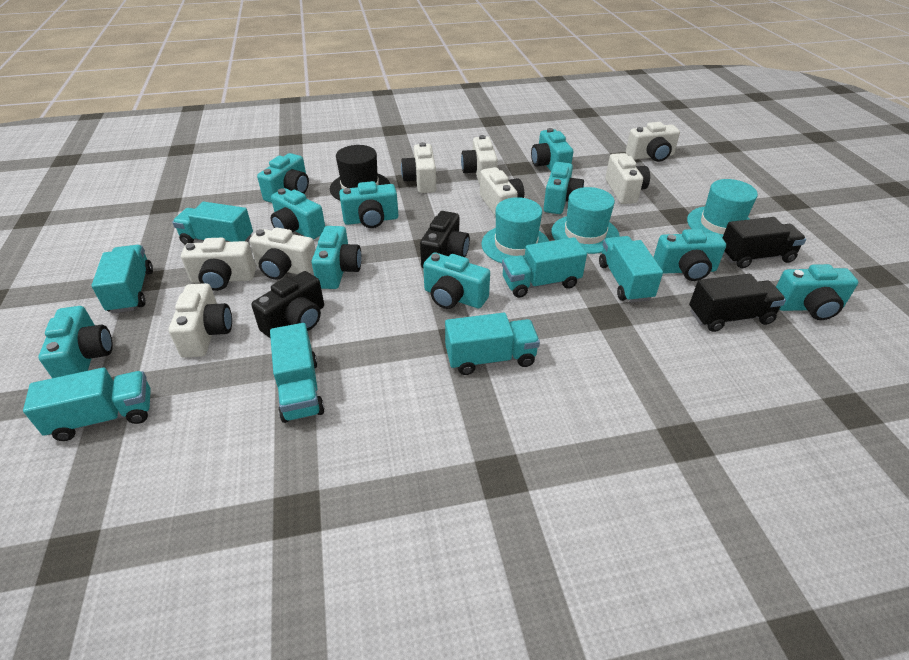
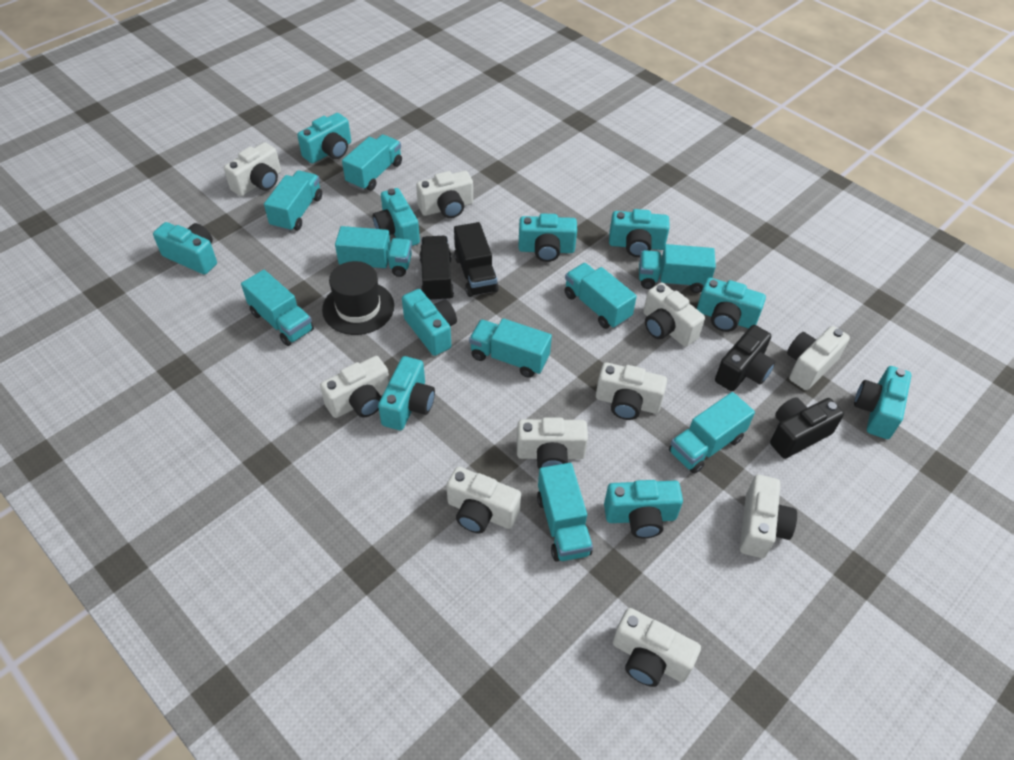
turquoise hat: 3 -> 0
turquoise truck: 7 -> 9
white camera: 8 -> 10

